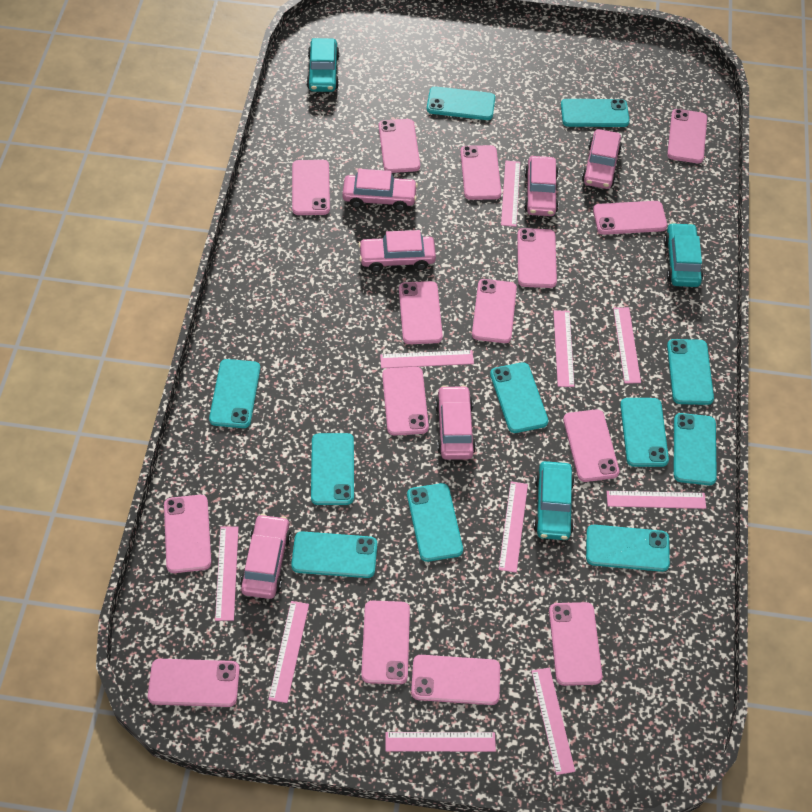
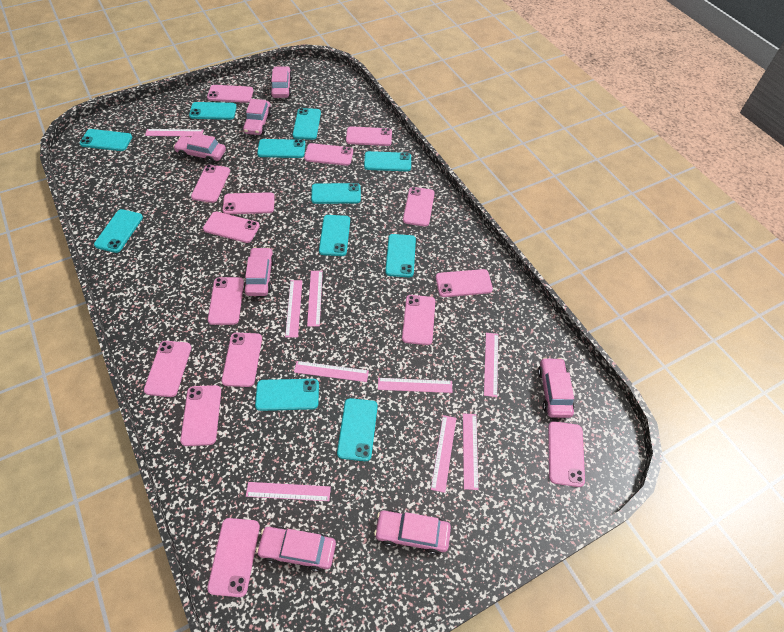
pink car: 6 -> 7
pink ruler: 10 -> 9
turquoise car: 3 -> 0

